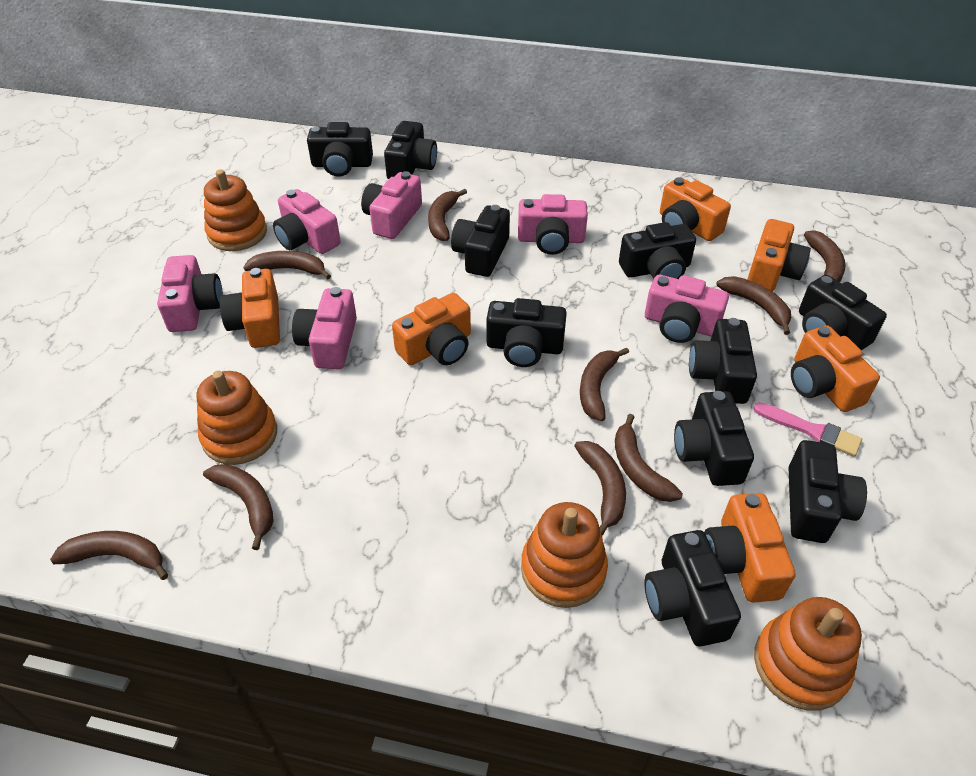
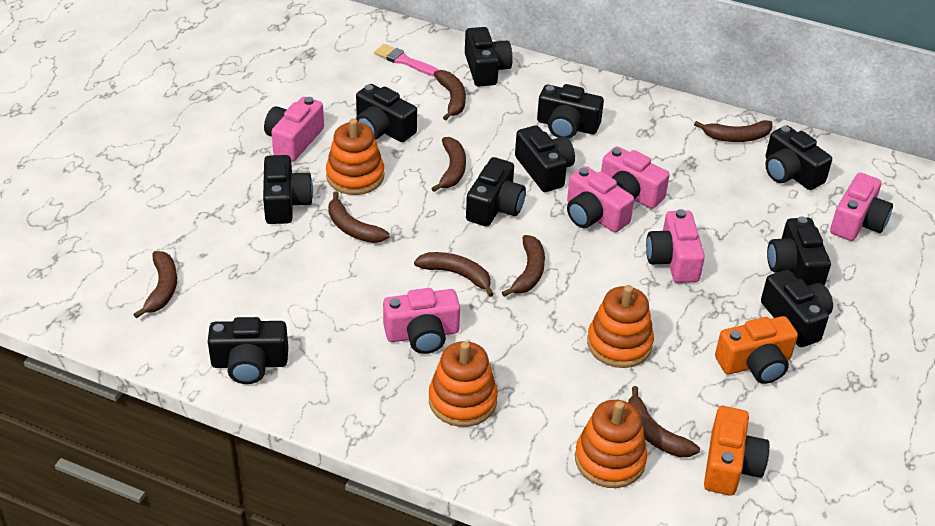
brown banana: 9 -> 8
orange camera: 6 -> 2

